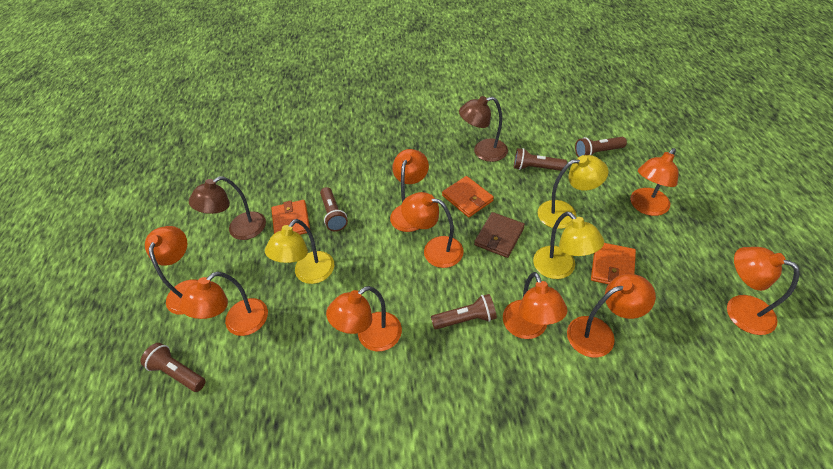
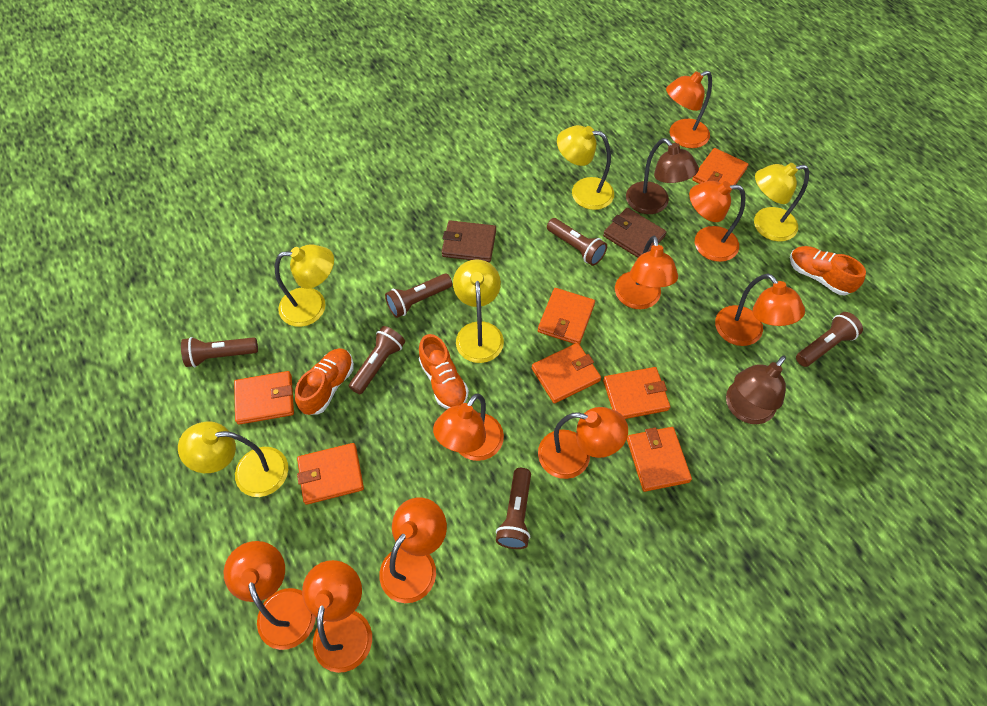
brown flashlight: 5 -> 6
brown wallet: 1 -> 2
orange shoe: 0 -> 3
orange wallet: 3 -> 7
yellow lamp: 3 -> 5

